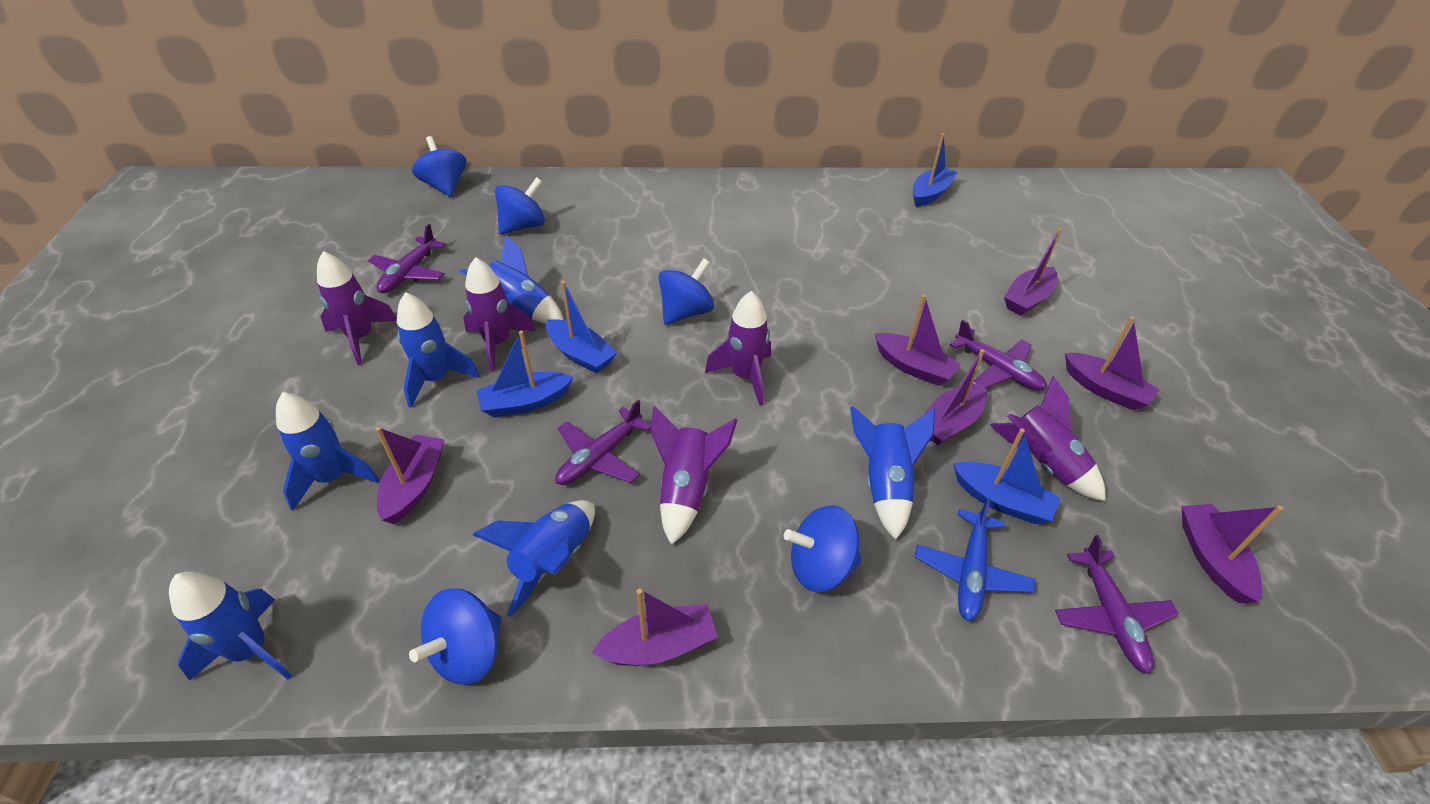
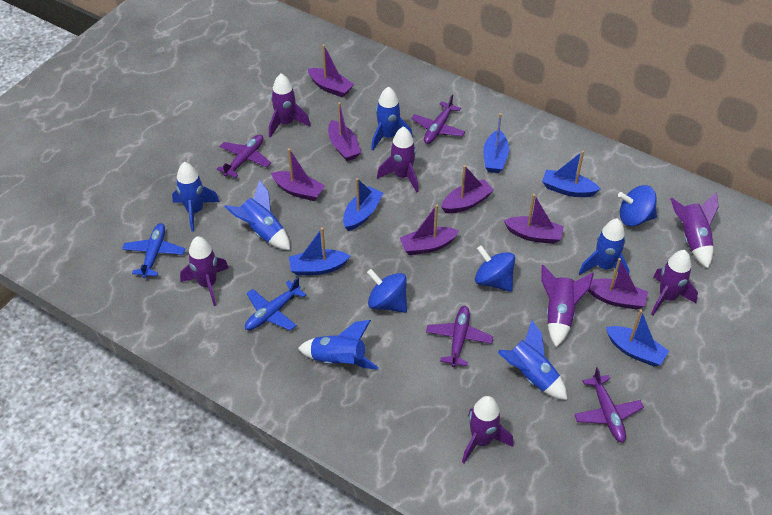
blue boat: 4 -> 5
blue plane: 1 -> 2
blue spinning top: 5 -> 3
purple rocket: 5 -> 7

